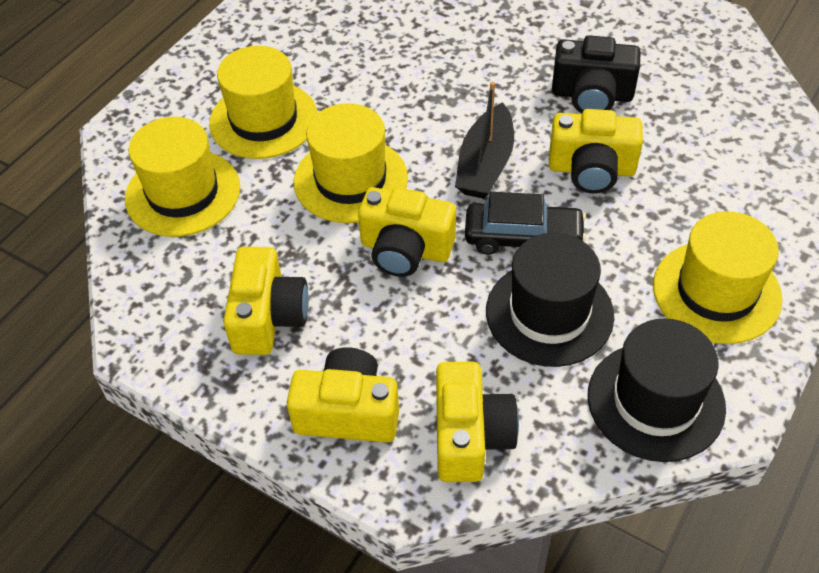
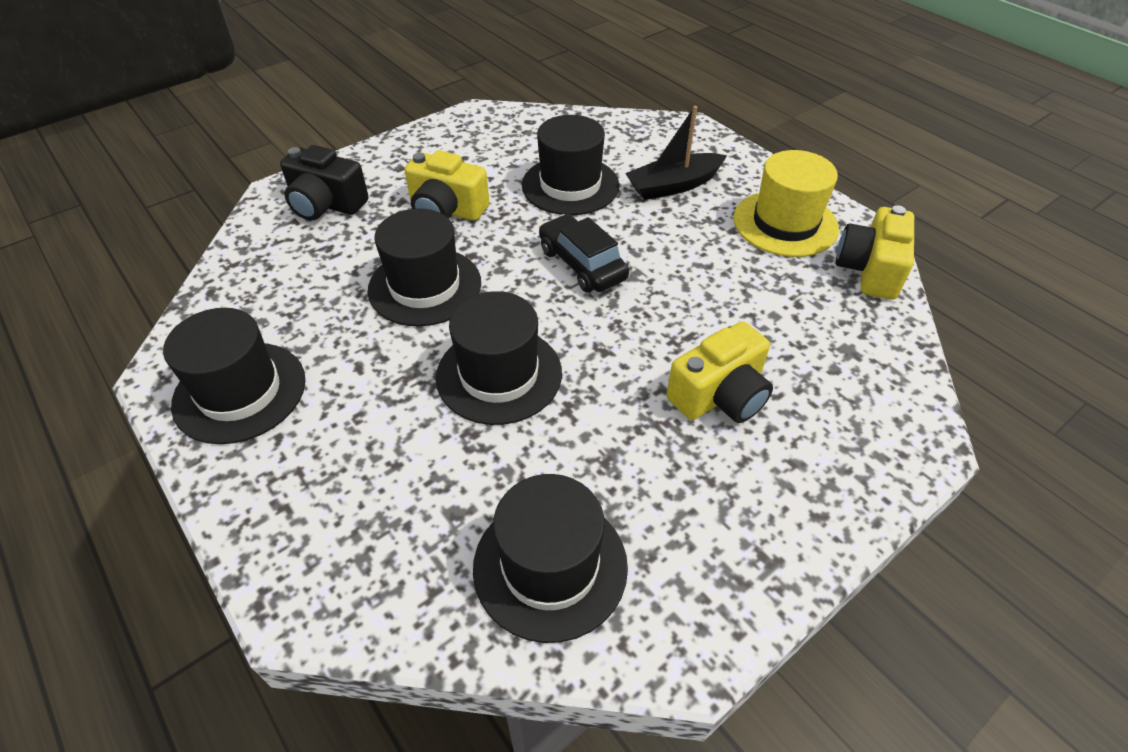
black hat: 2 -> 5
yellow camera: 5 -> 3
yellow hat: 4 -> 1

